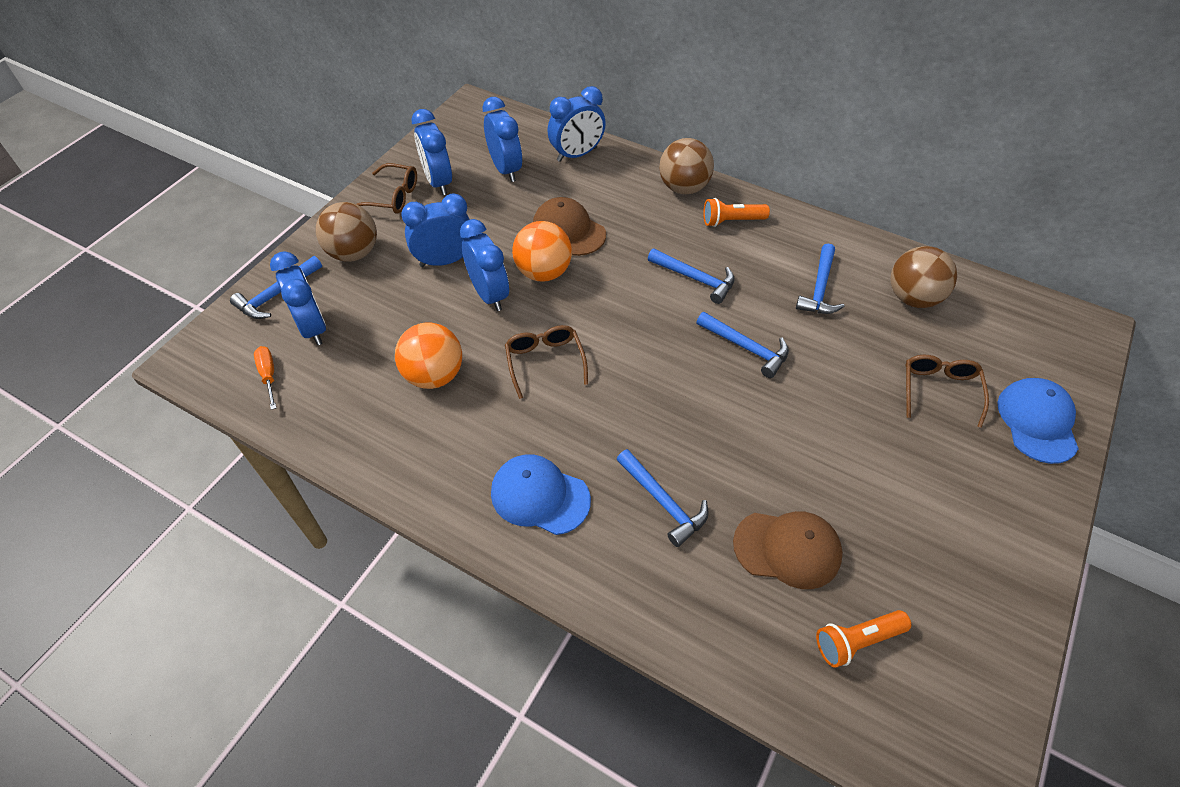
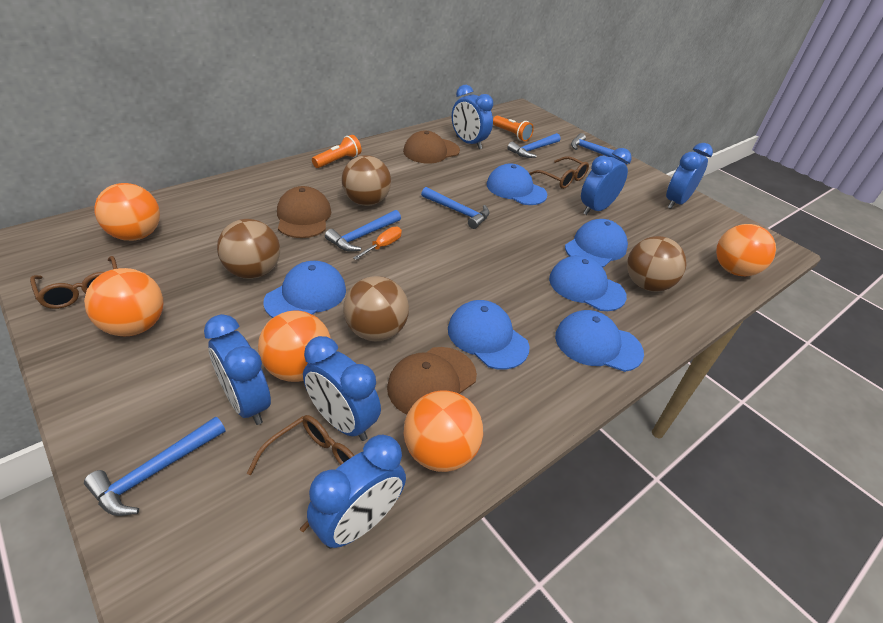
blue cap: 2 -> 6
brown ball: 3 -> 4
brown cap: 2 -> 3
orange ball: 2 -> 5

